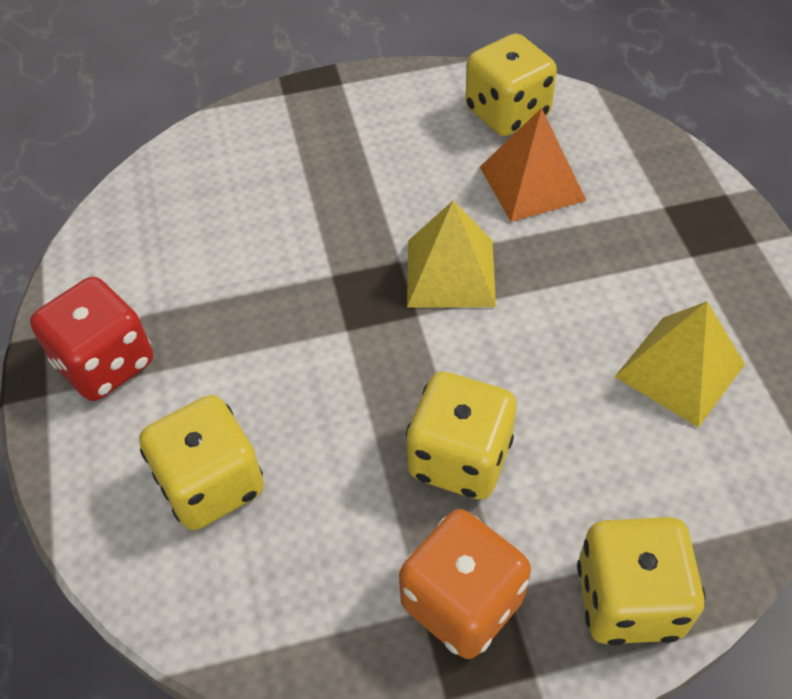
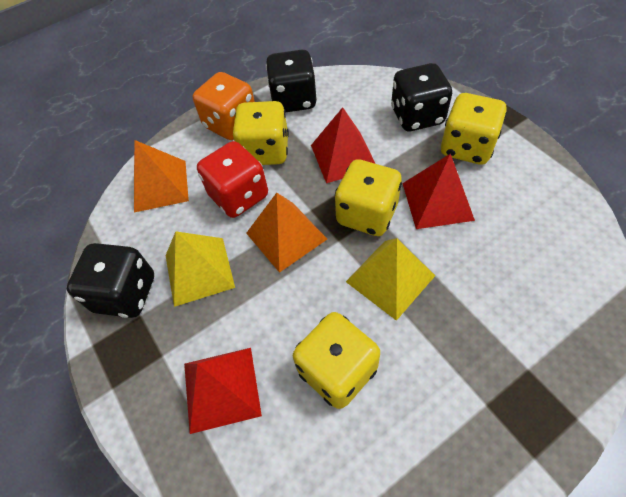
black dice: 0 -> 3
orange pyramid: 1 -> 2
red pyramid: 0 -> 3

